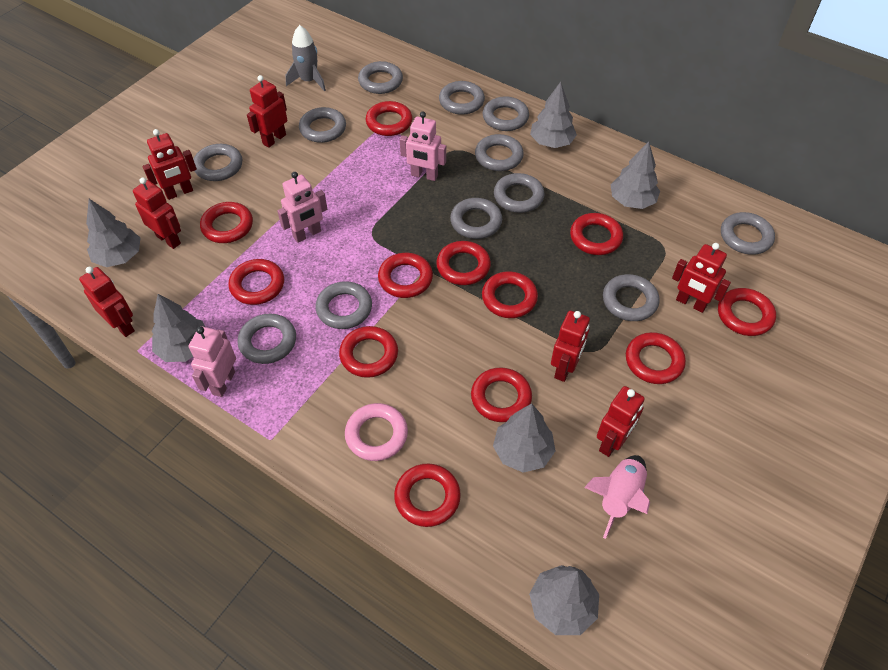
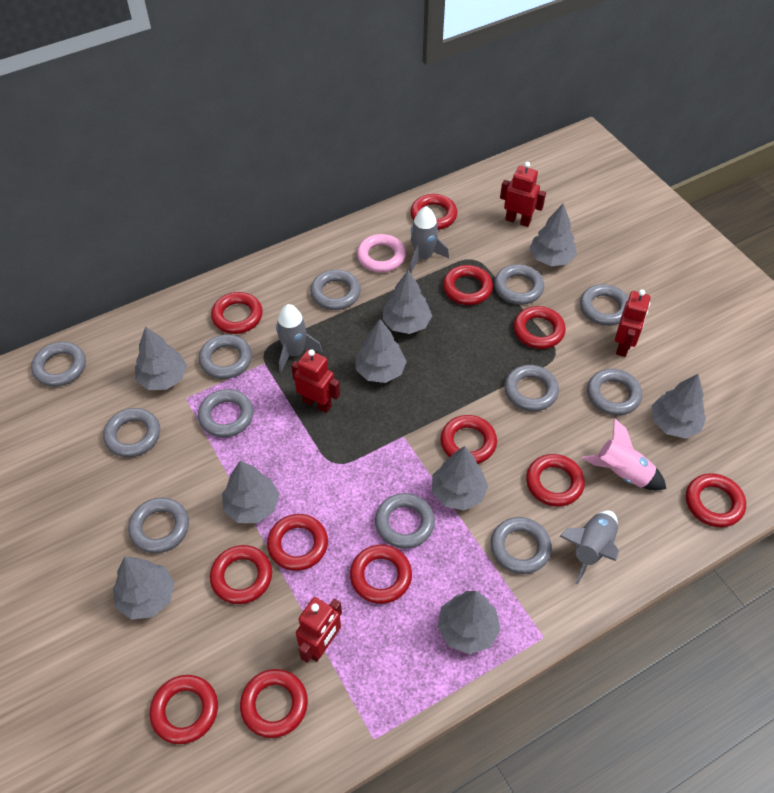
grey rocket: 1 -> 3
grey tree: 6 -> 9
pink robot: 3 -> 0
red robot: 7 -> 4

